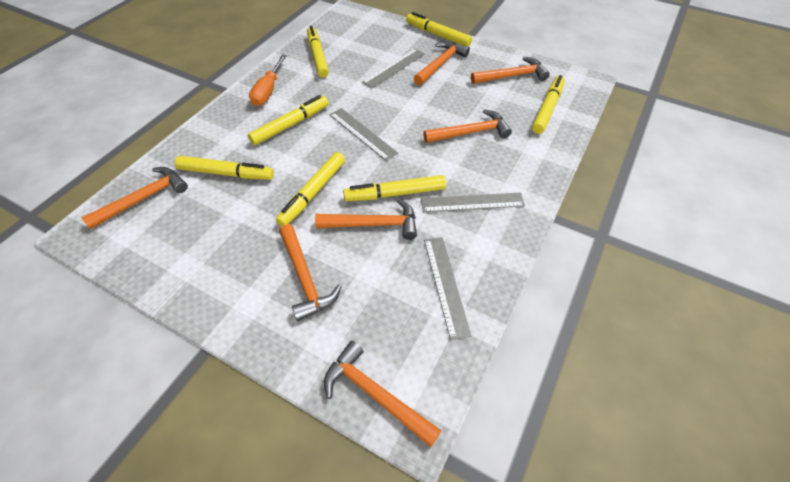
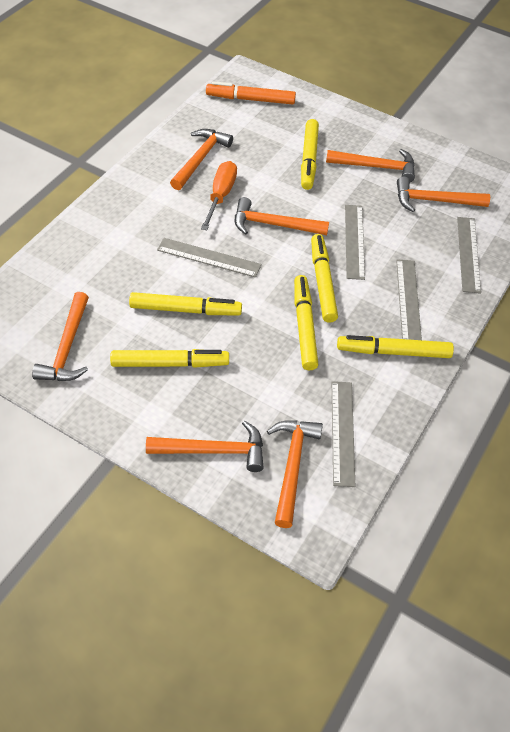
grey ruler: 4 -> 5
orange marker: 0 -> 1
yellow marker: 7 -> 6

